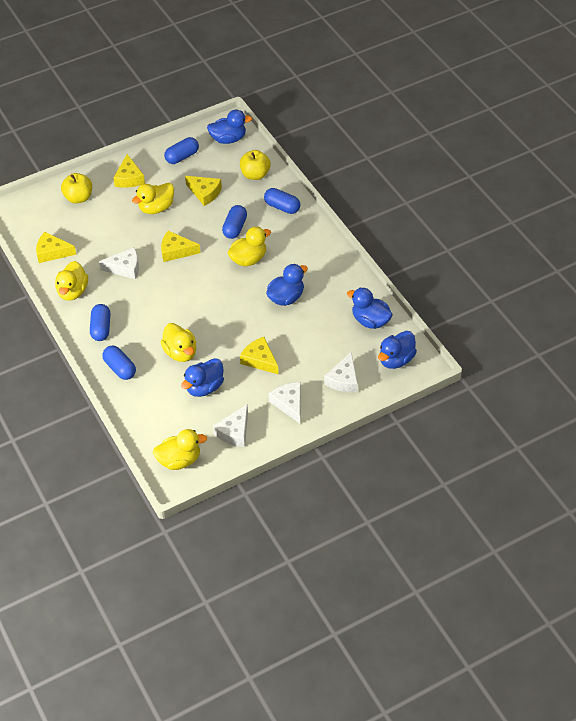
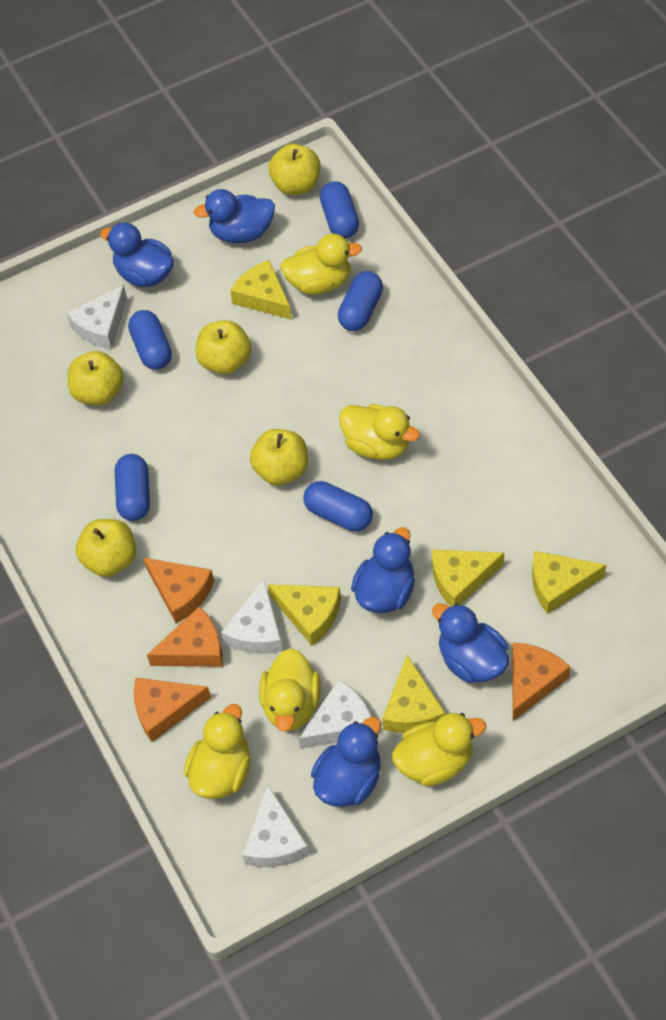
orange cheese: 0 -> 4
yellow apple: 2 -> 5

